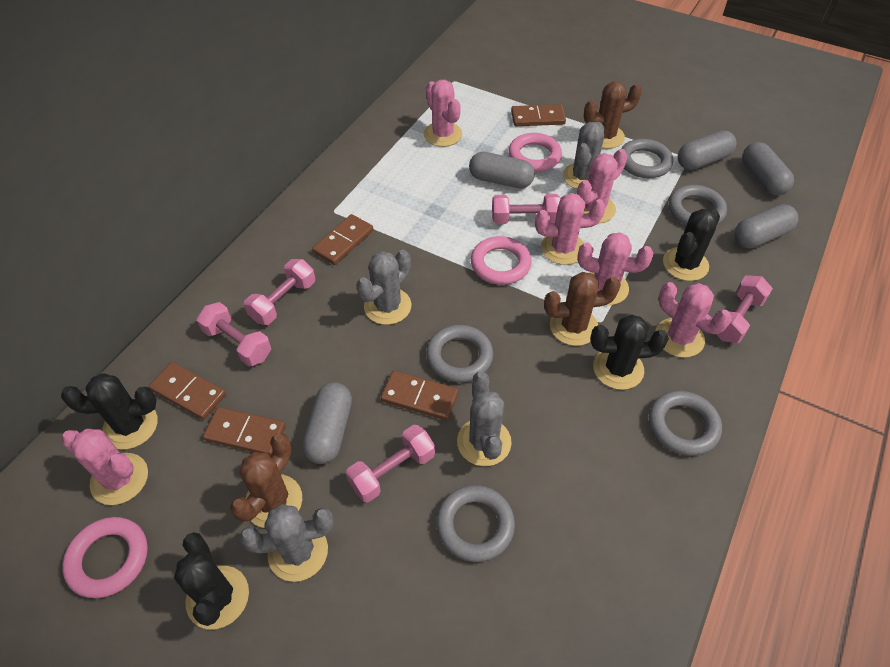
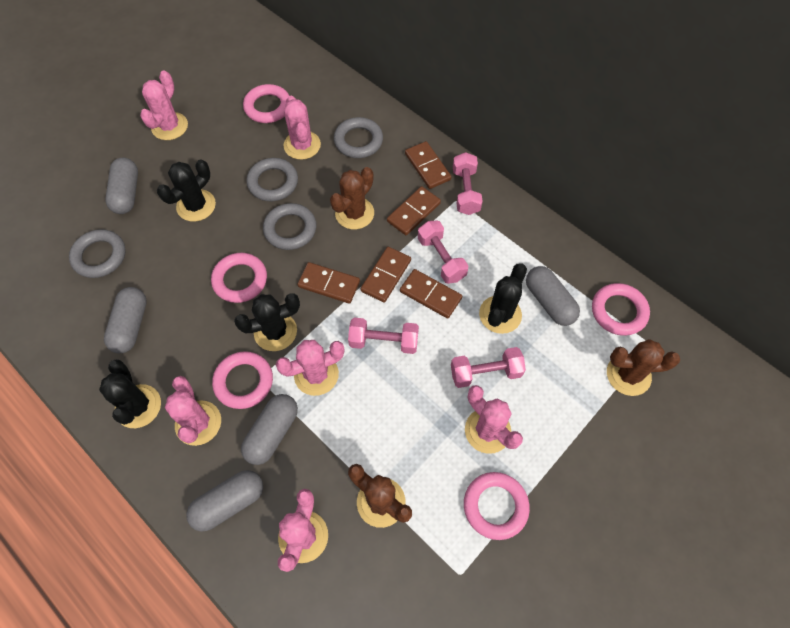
grey cactus: 4 -> 0
grey ring: 5 -> 4
pink dumbbell: 5 -> 4
pink ring: 3 -> 5

